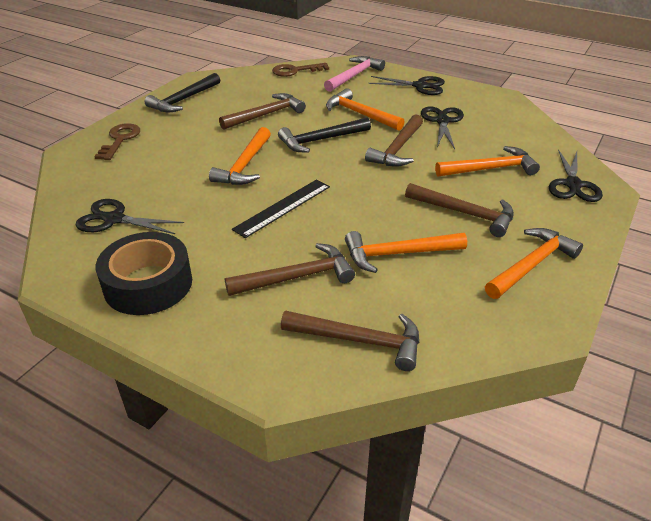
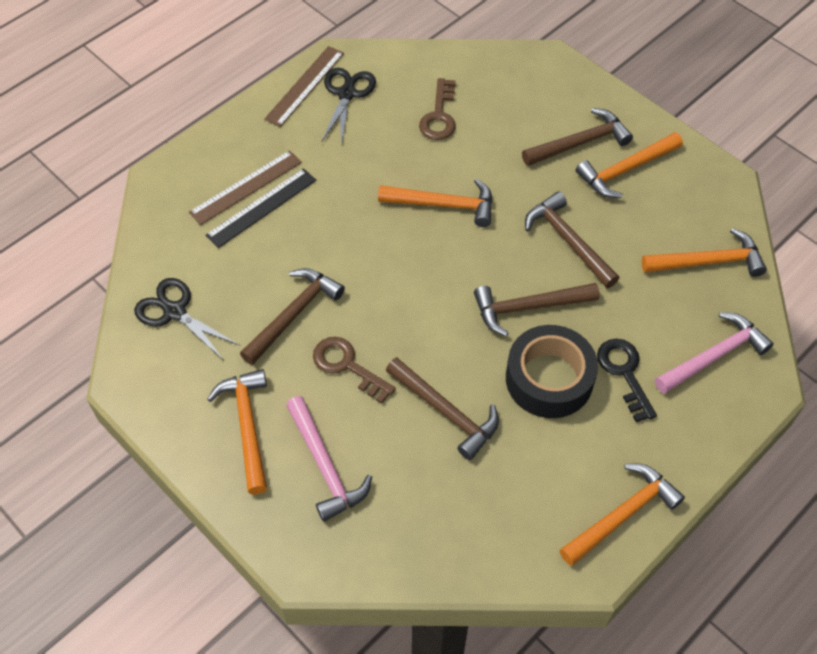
black hammer: 2 -> 0
black key: 0 -> 1
black scissors: 4 -> 2
brown ruler: 0 -> 2
pink hammer: 1 -> 2

